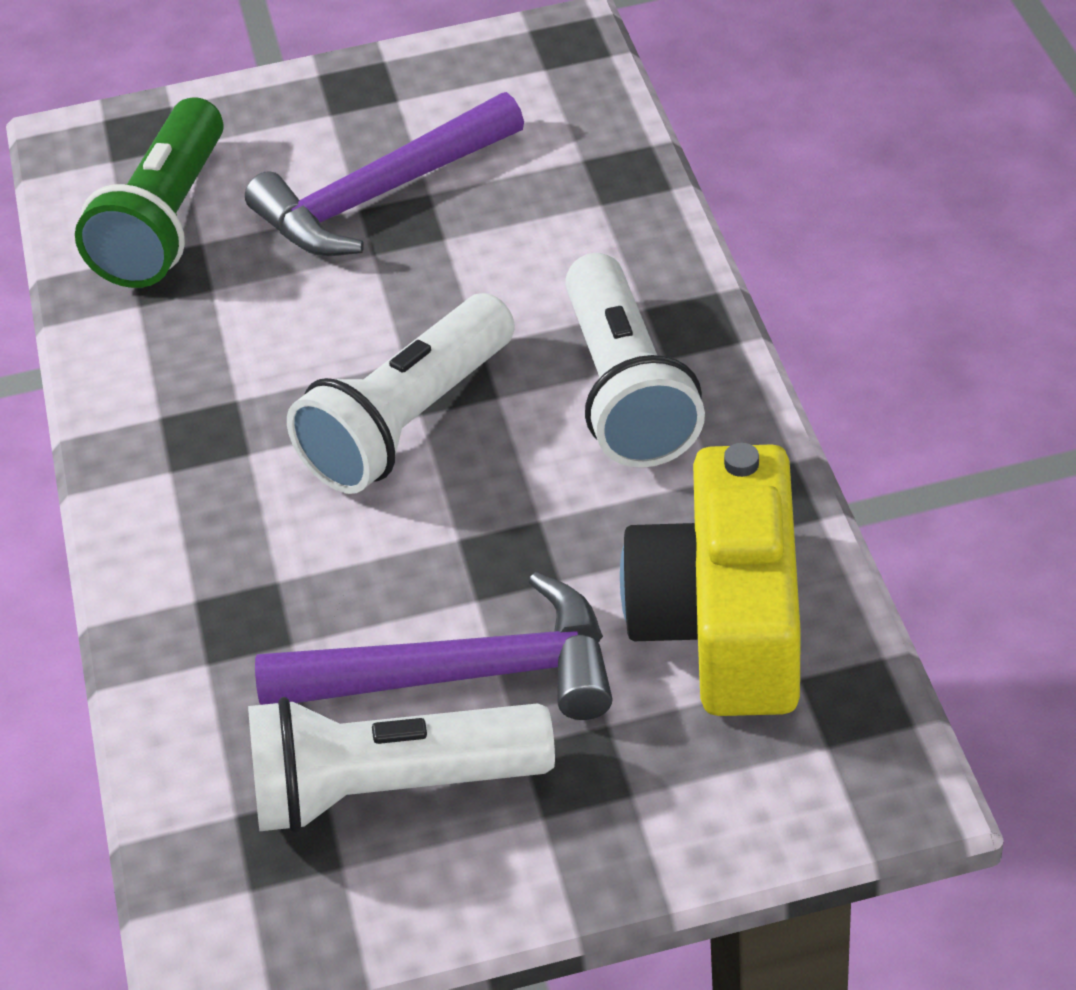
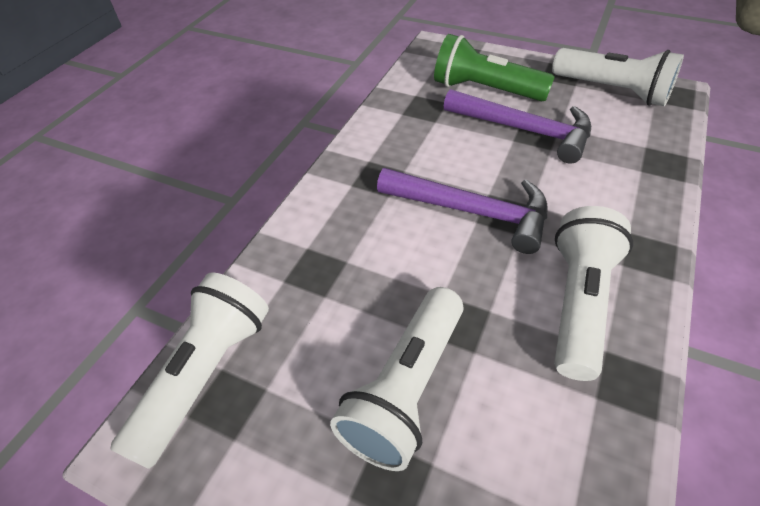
white flashlight: 3 -> 4
yellow camera: 1 -> 0

